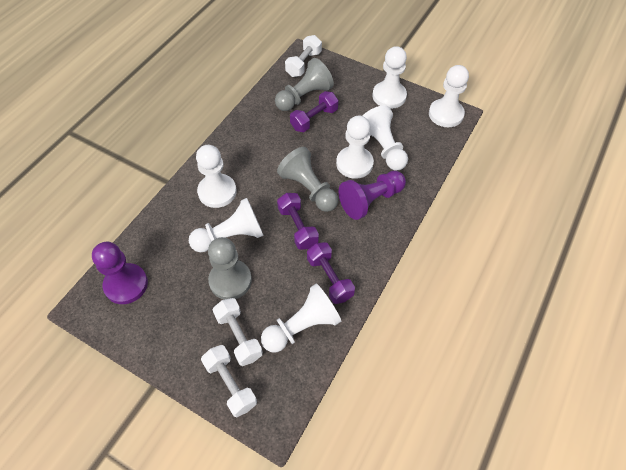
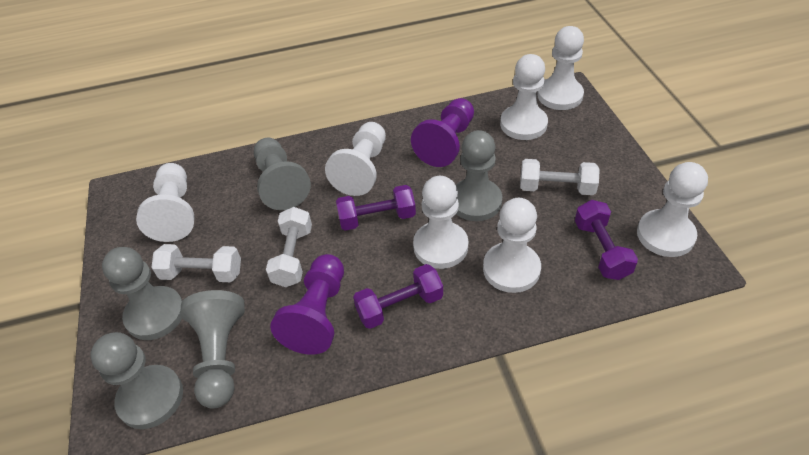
grey pawn: 3 -> 5

